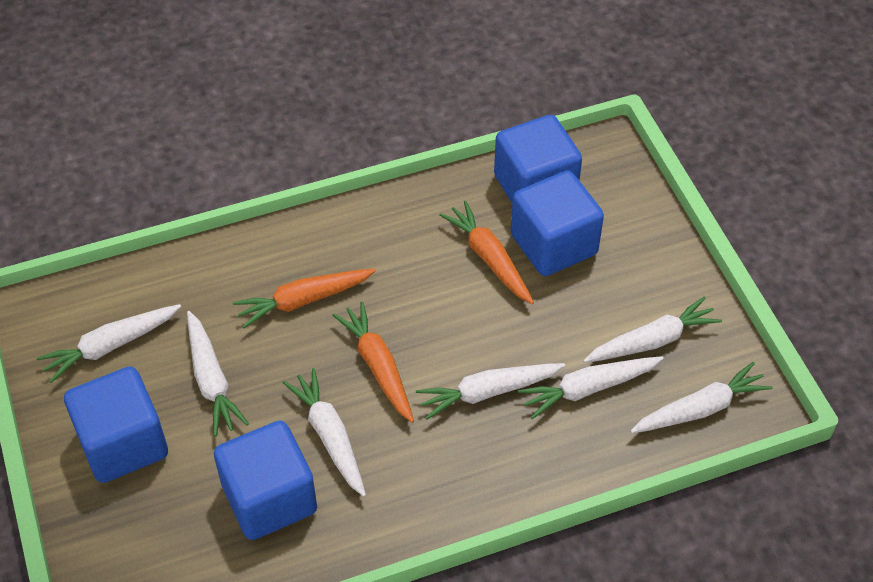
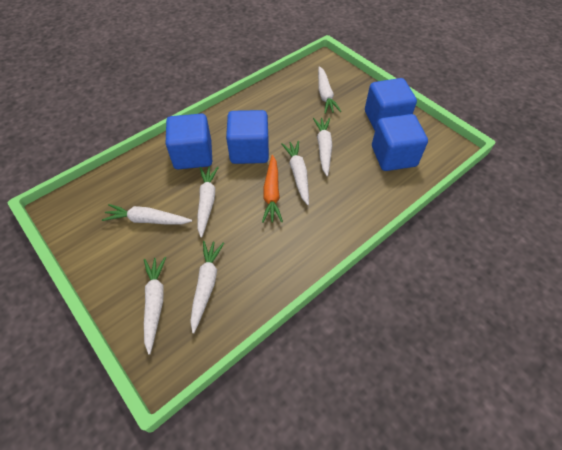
orange carrot: 3 -> 1

